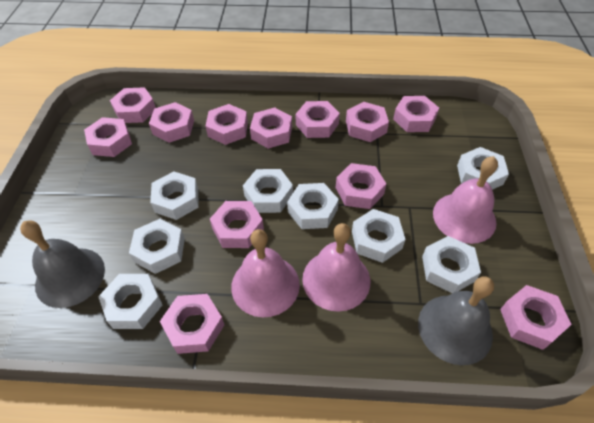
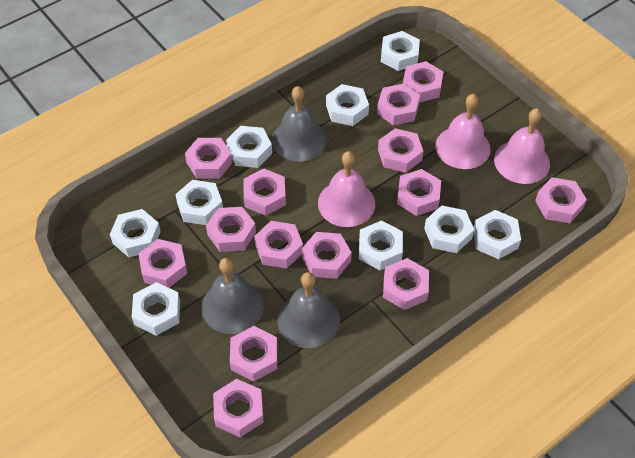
grey bell: 2 -> 3
pink nut: 12 -> 14
white nut: 8 -> 9

